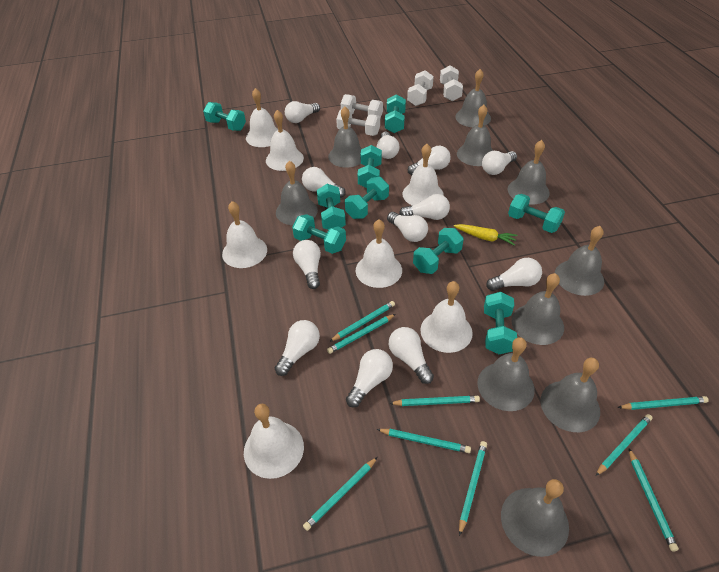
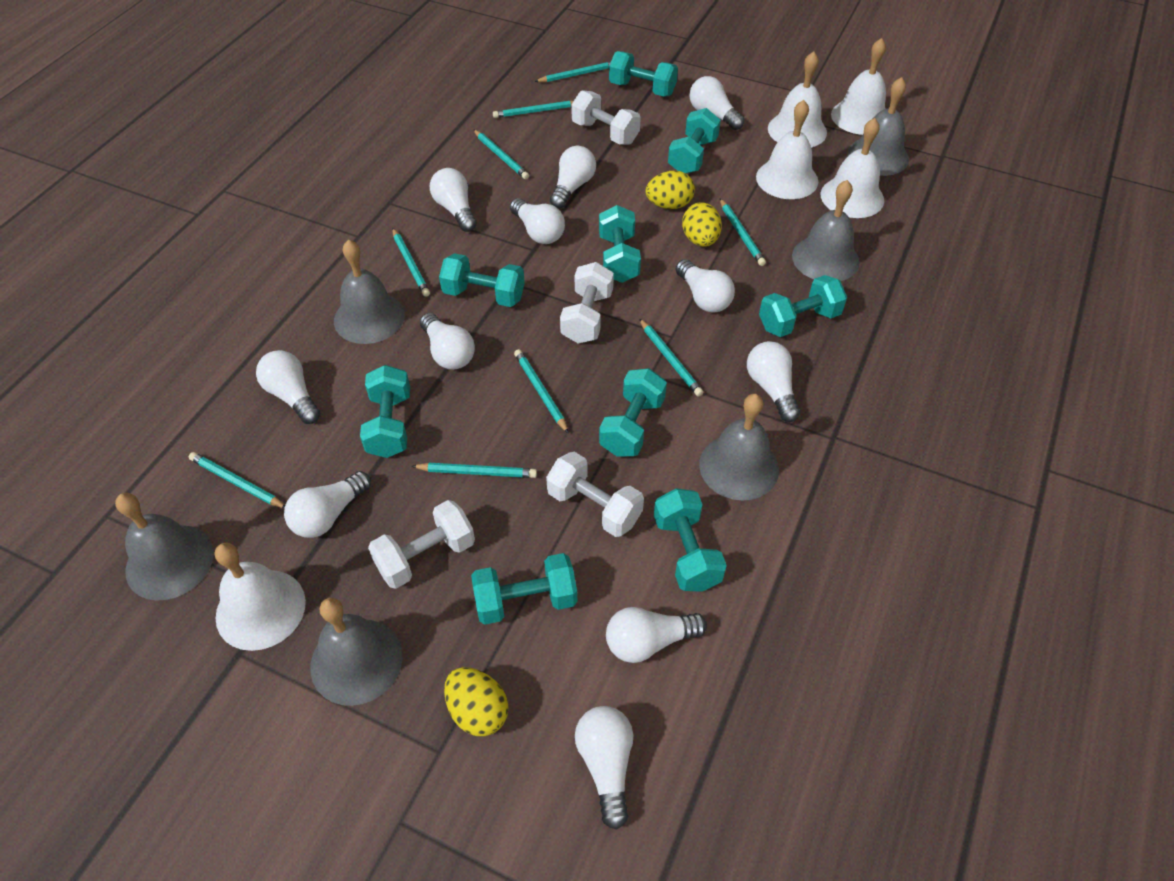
grey bell: 10 -> 6
white bell: 7 -> 5
white light bulb: 12 -> 11
yellow carrot: 1 -> 0
yellow egg: 0 -> 3

